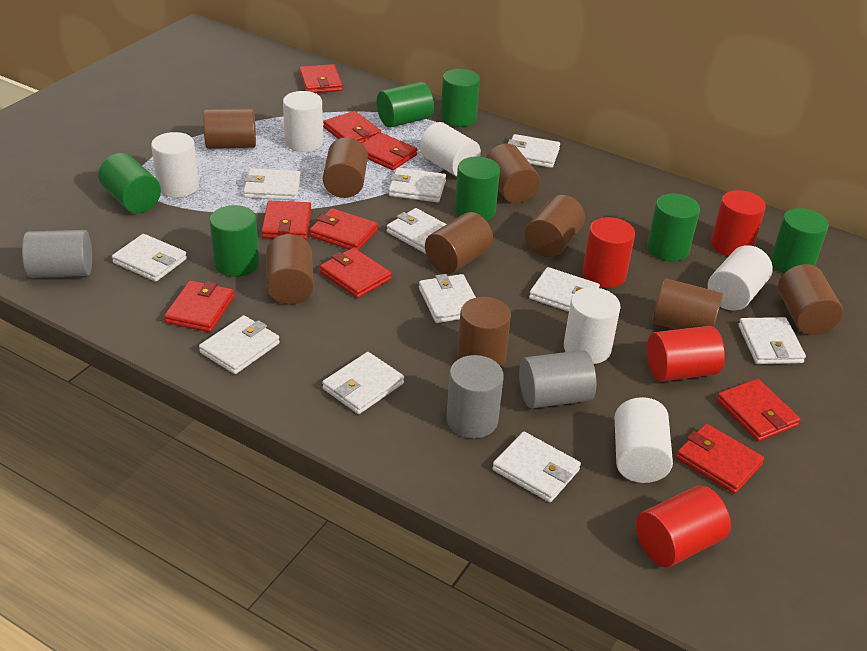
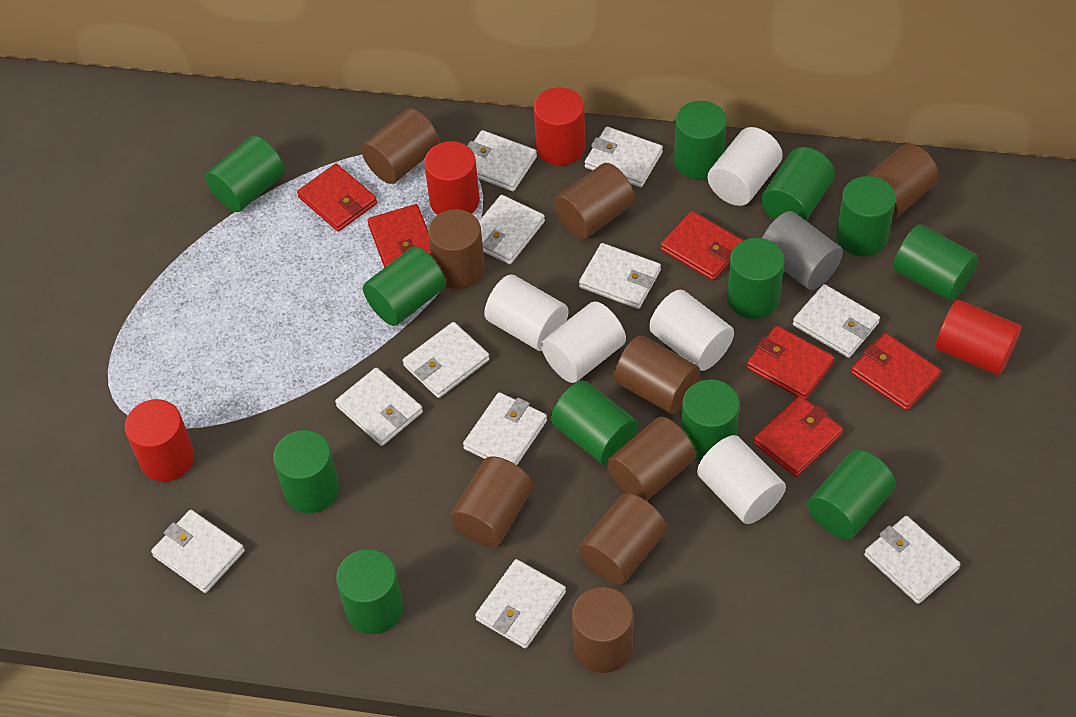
green cylinder: 7 -> 12
grey cylinder: 3 -> 1
red wallet: 9 -> 6
white cylinder: 6 -> 5

